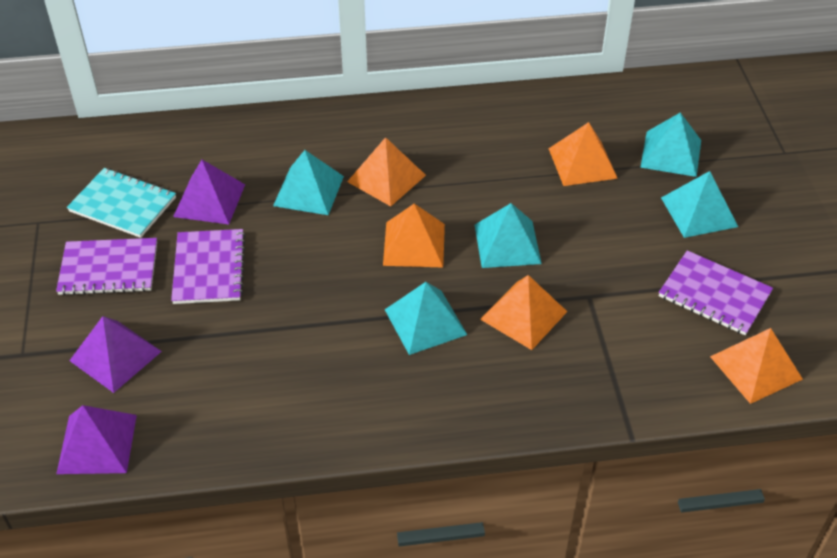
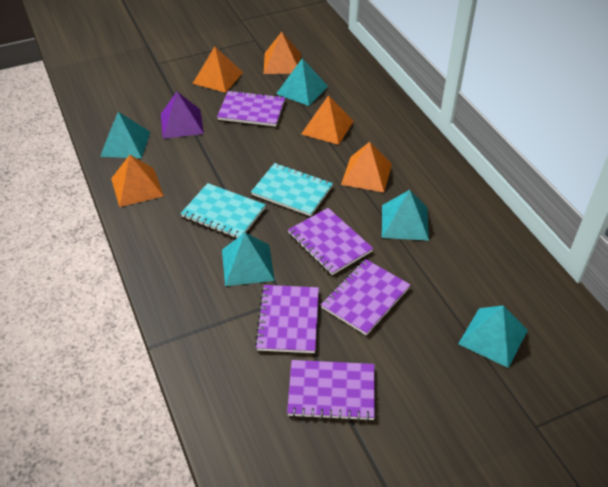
purple notebook: 3 -> 5
purple pyramid: 3 -> 1
turquoise notebook: 1 -> 2

